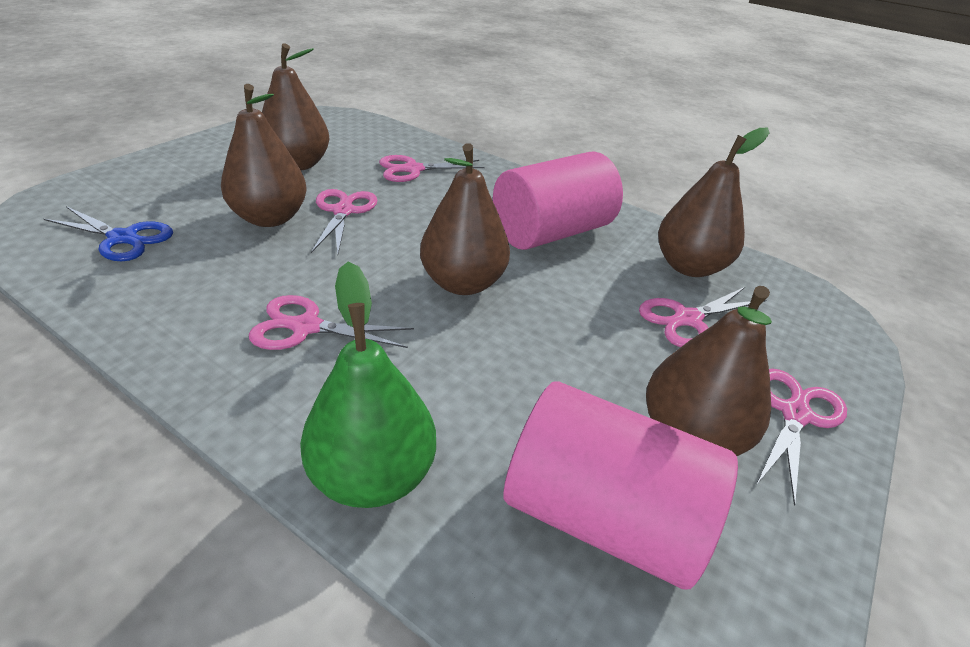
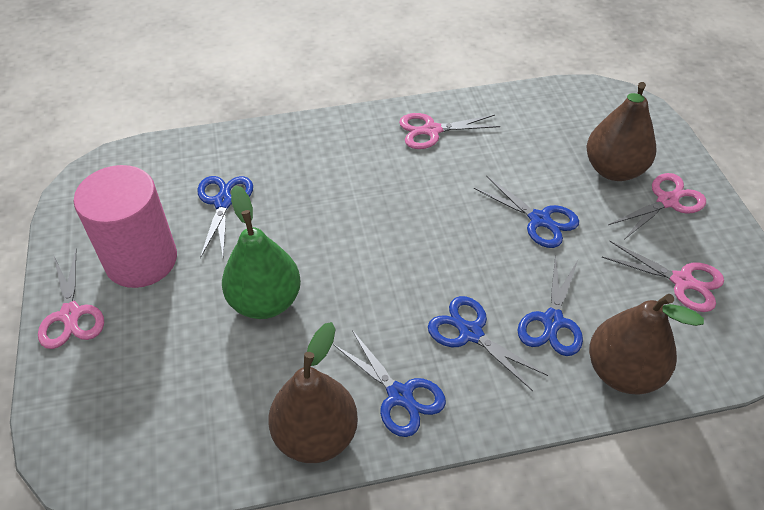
blue scissors: 1 -> 5
brown pear: 5 -> 3
pink cylinder: 2 -> 1
pink scissors: 5 -> 4

